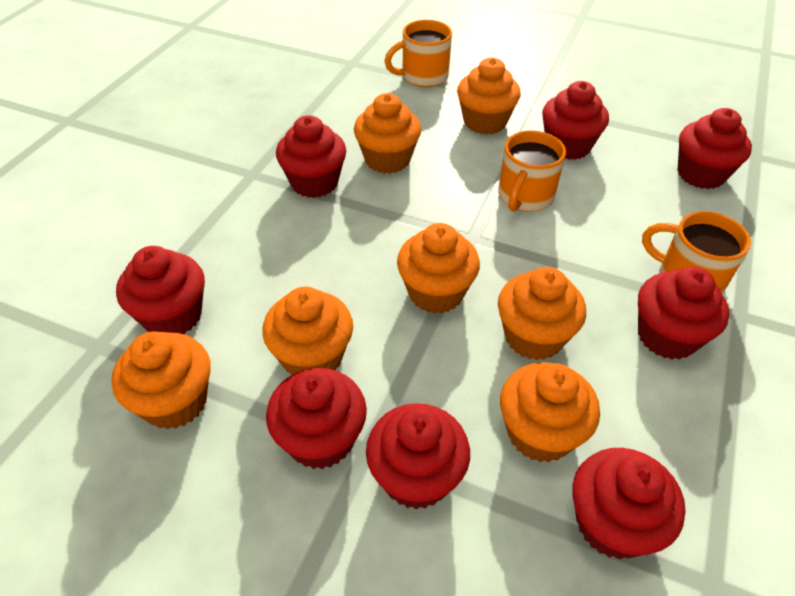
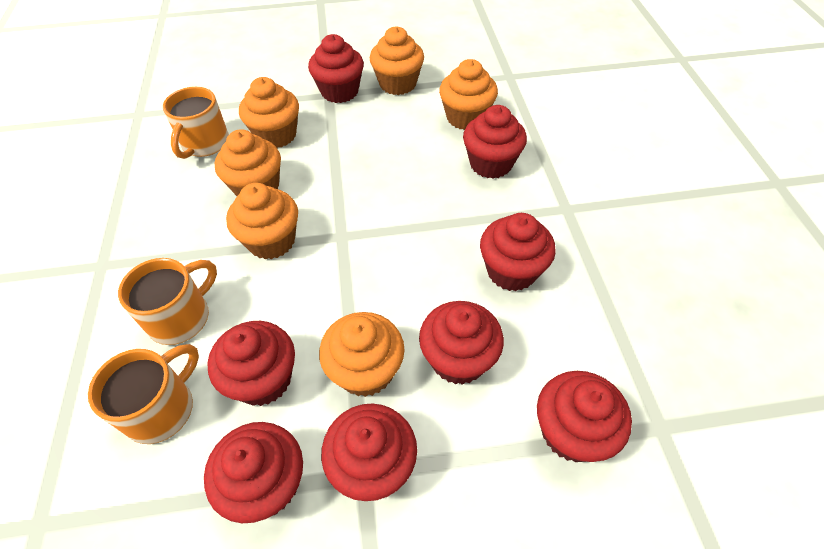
orange cupcake: 7 -> 6

